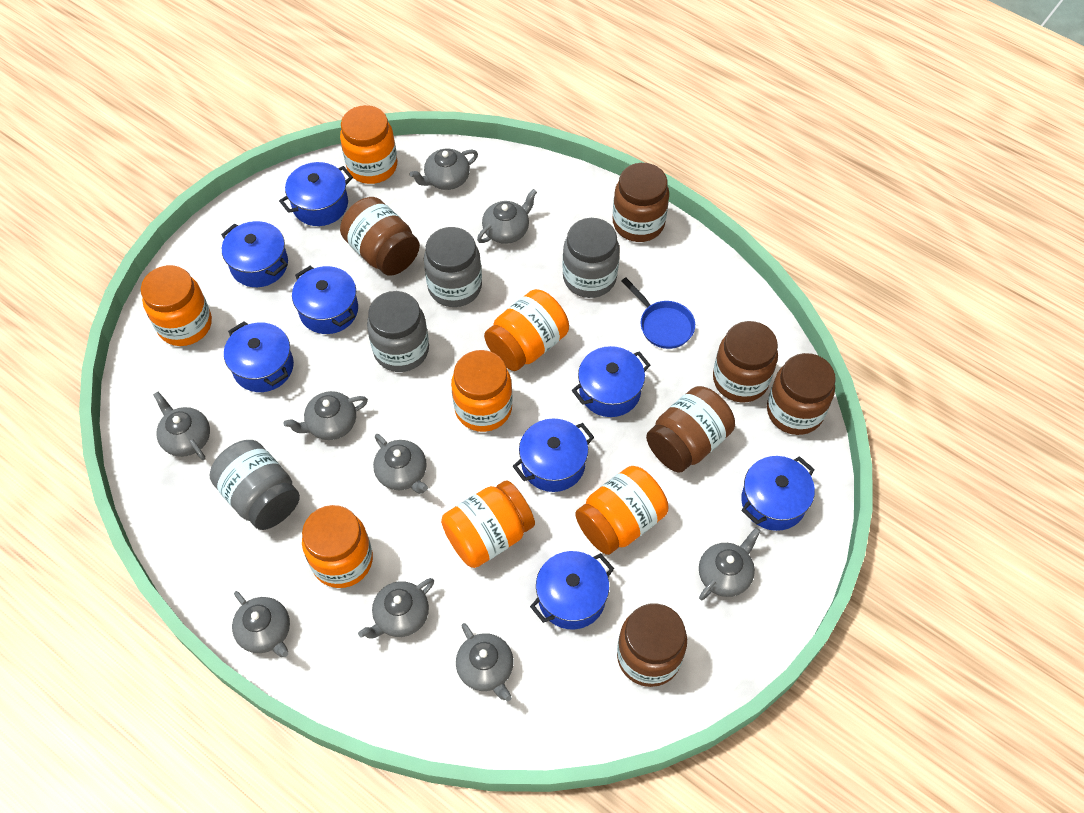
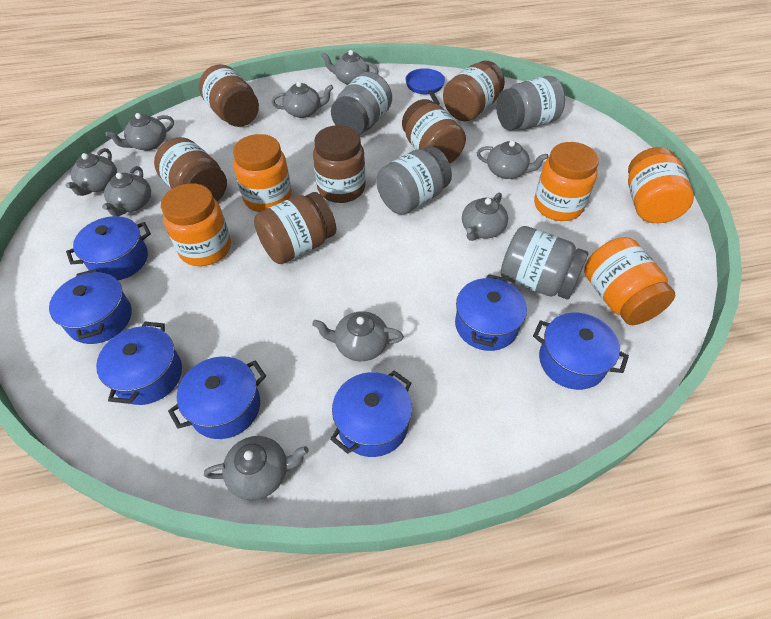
blue pot: 8 -> 7
orange jar: 7 -> 5

